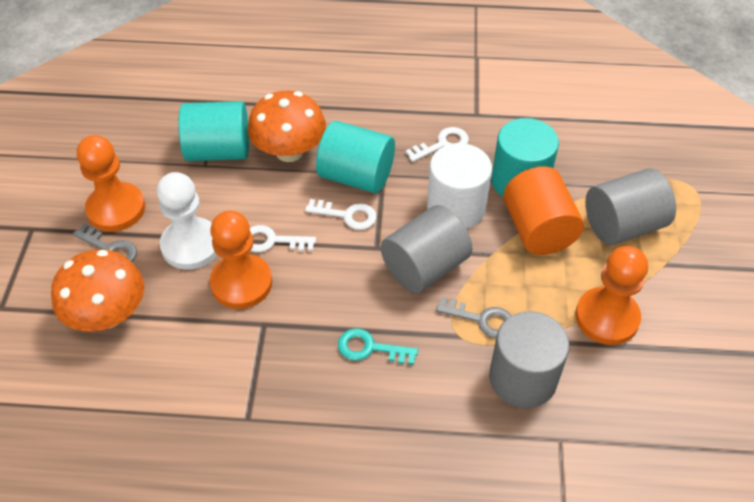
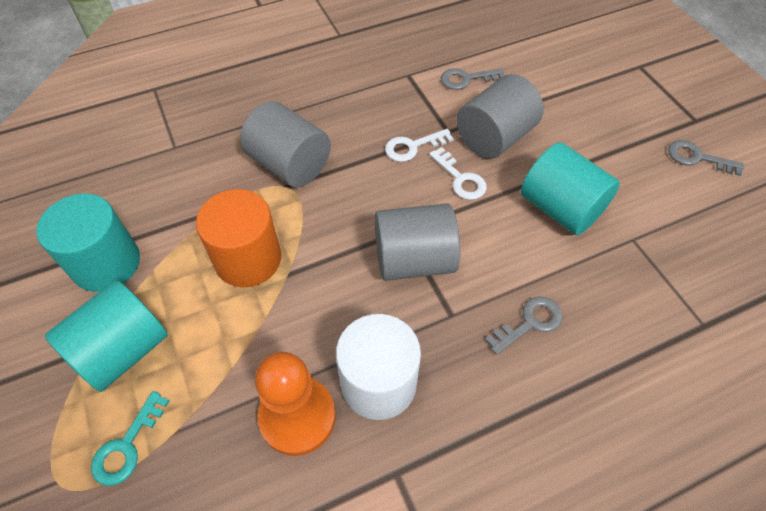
grey key: 2 -> 3
orange mushroom: 2 -> 0
orange pawn: 3 -> 1
white key: 3 -> 2
white pawn: 1 -> 0

